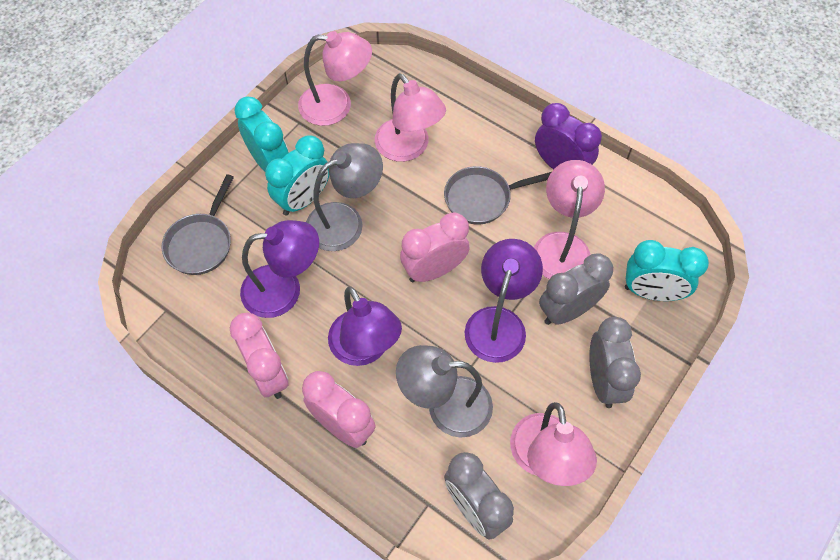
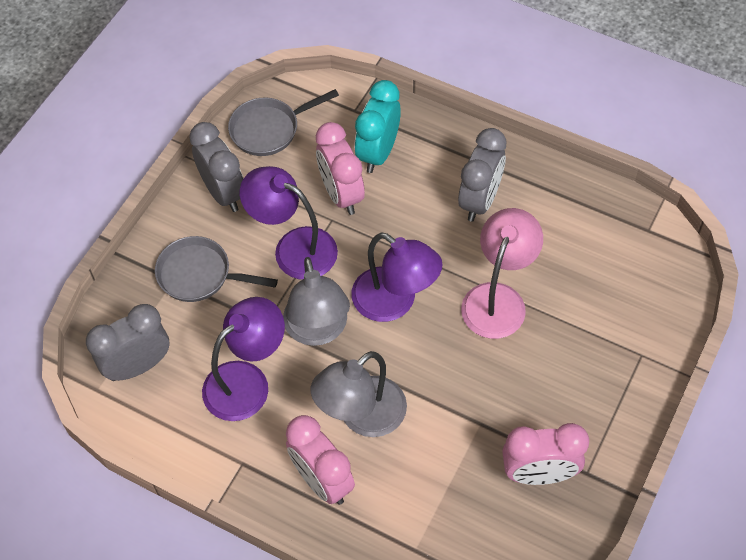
pink lamp: 4 -> 1
purple clock: 1 -> 0
turquoise clock: 3 -> 1

